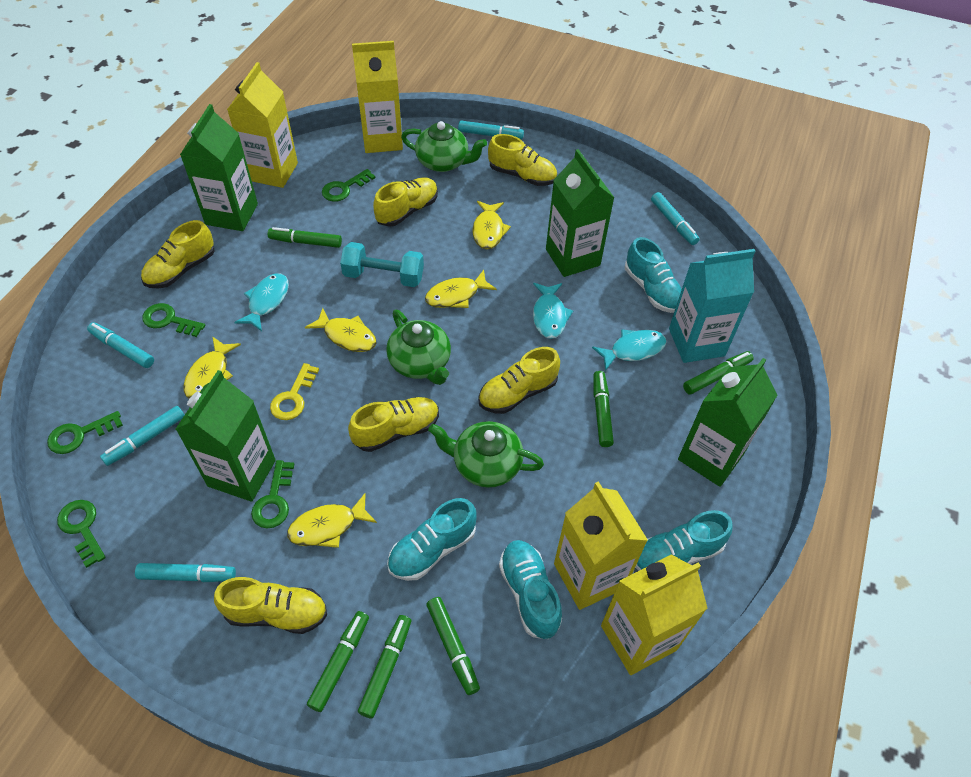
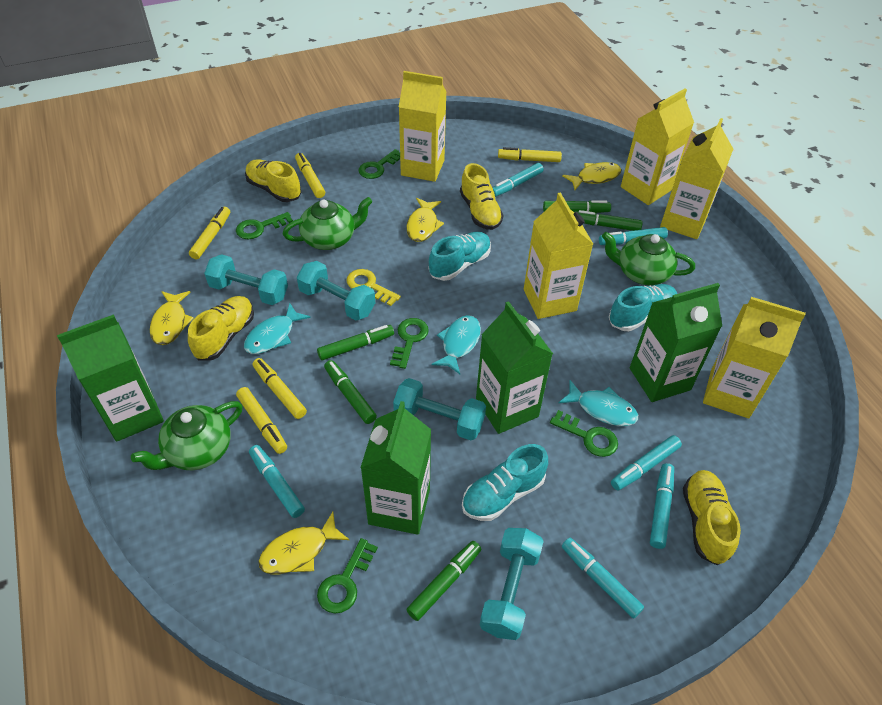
green marker: 6 -> 5
turquoise carton: 1 -> 0
turquoise dumbbell: 1 -> 4
turquoise marker: 5 -> 6
turquoise shoe: 4 -> 3
yellow carton: 4 -> 5
yellow fish: 5 -> 4
yellow marker: 0 -> 5
yellow shoe: 6 -> 4

